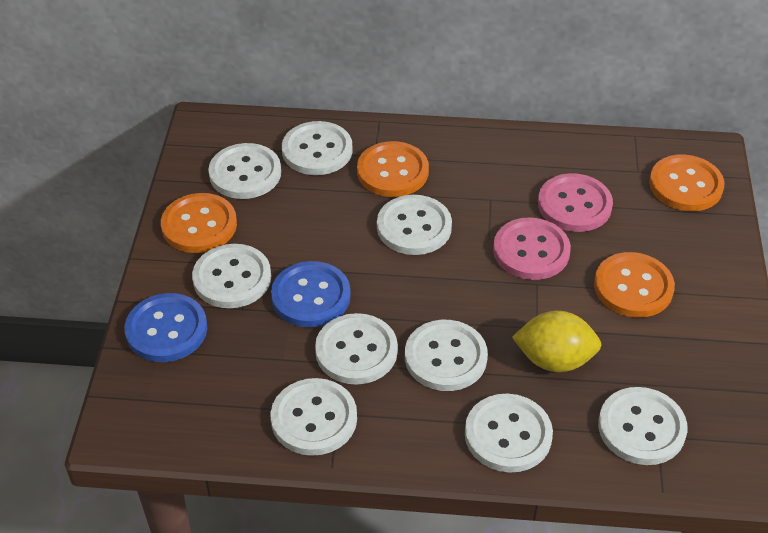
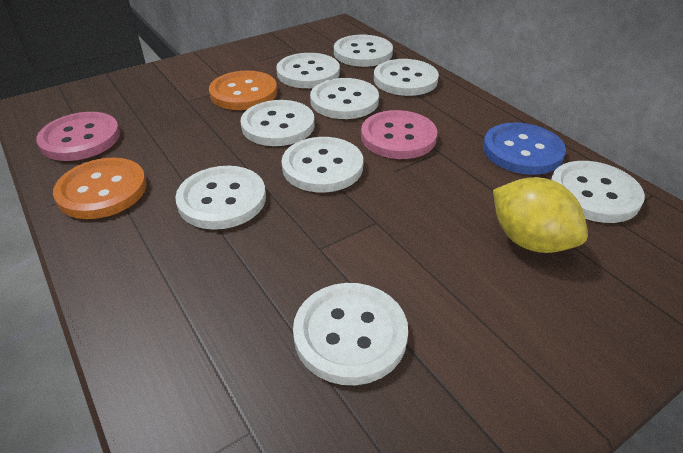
blue button: 2 -> 1
orange button: 4 -> 2

